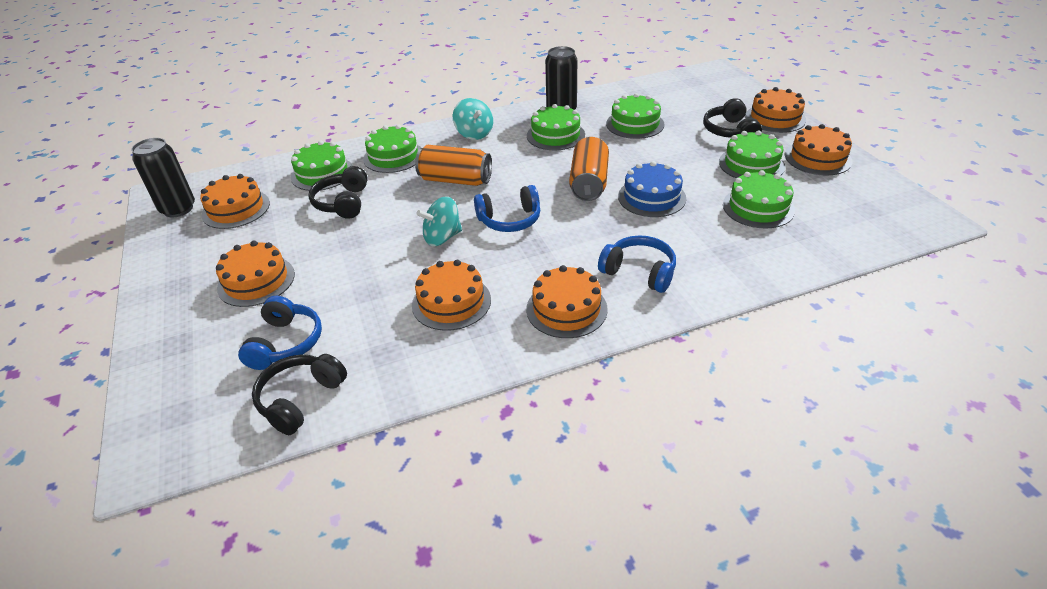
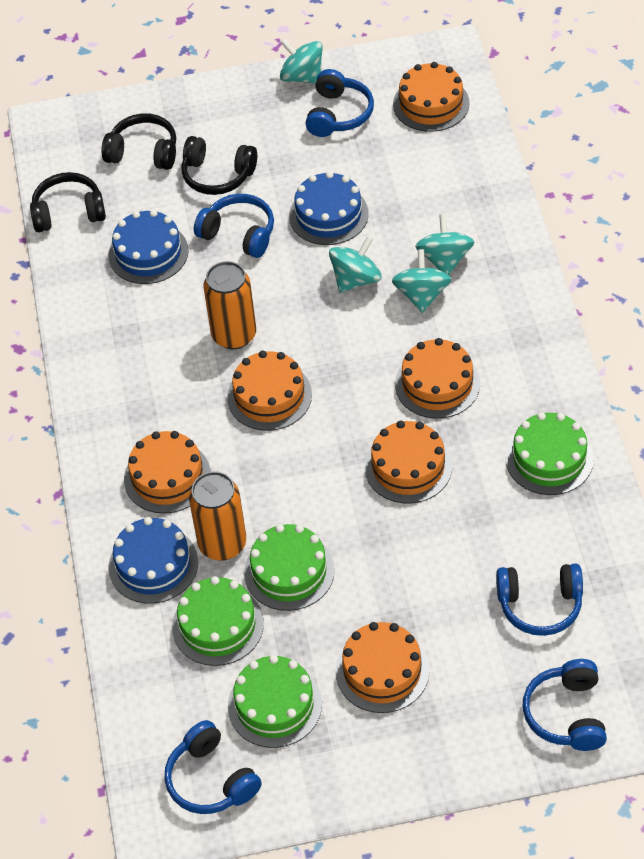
black can: 2 -> 0
blue cake: 1 -> 3
blue headphones: 3 -> 5
green cake: 6 -> 4
turquoise spinning top: 2 -> 4

